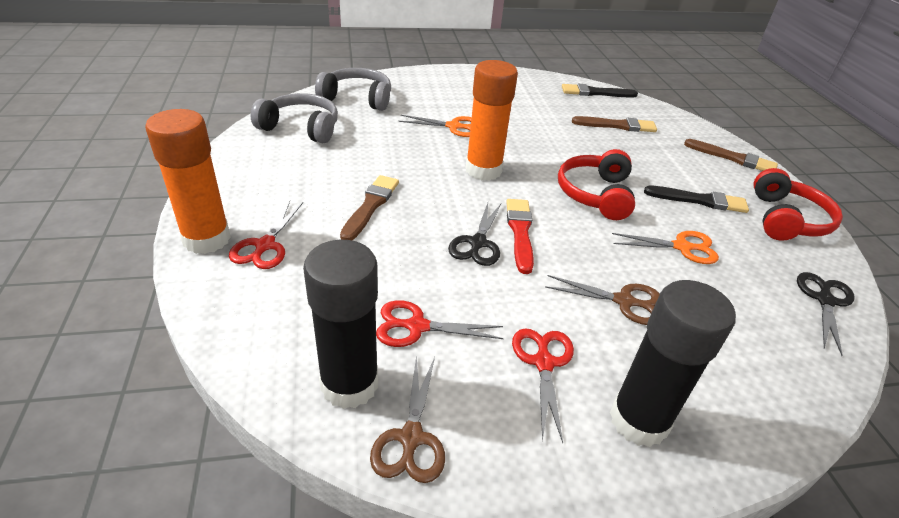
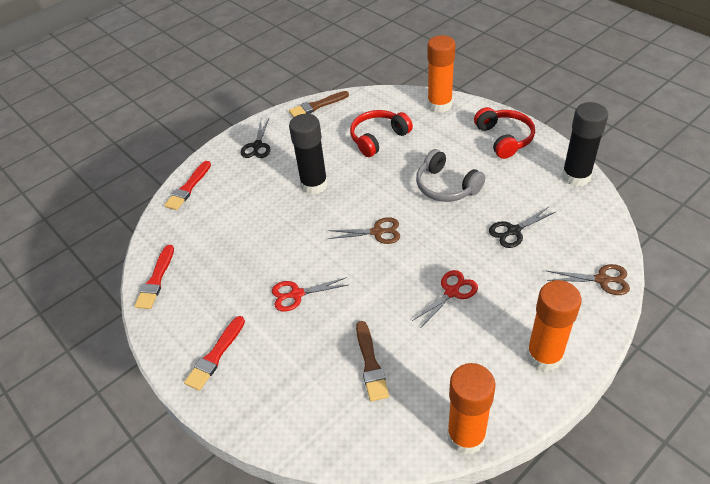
black brush: 2 -> 0
brown brush: 3 -> 2
grey headphones: 2 -> 1
orange glue stick: 2 -> 3
orange scissors: 2 -> 0
red brush: 1 -> 3
red scissors: 3 -> 2

